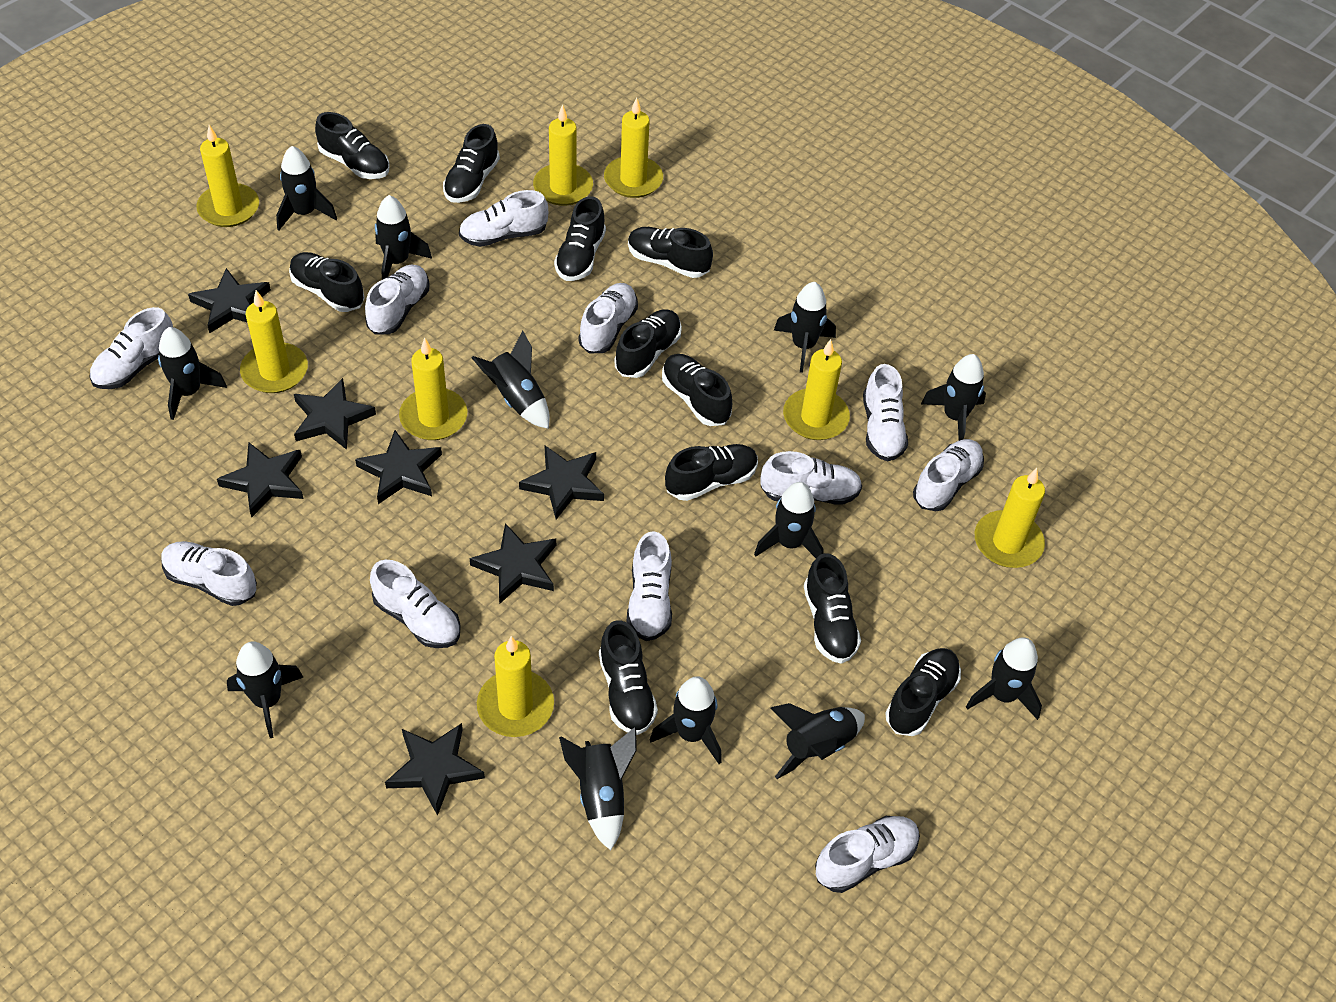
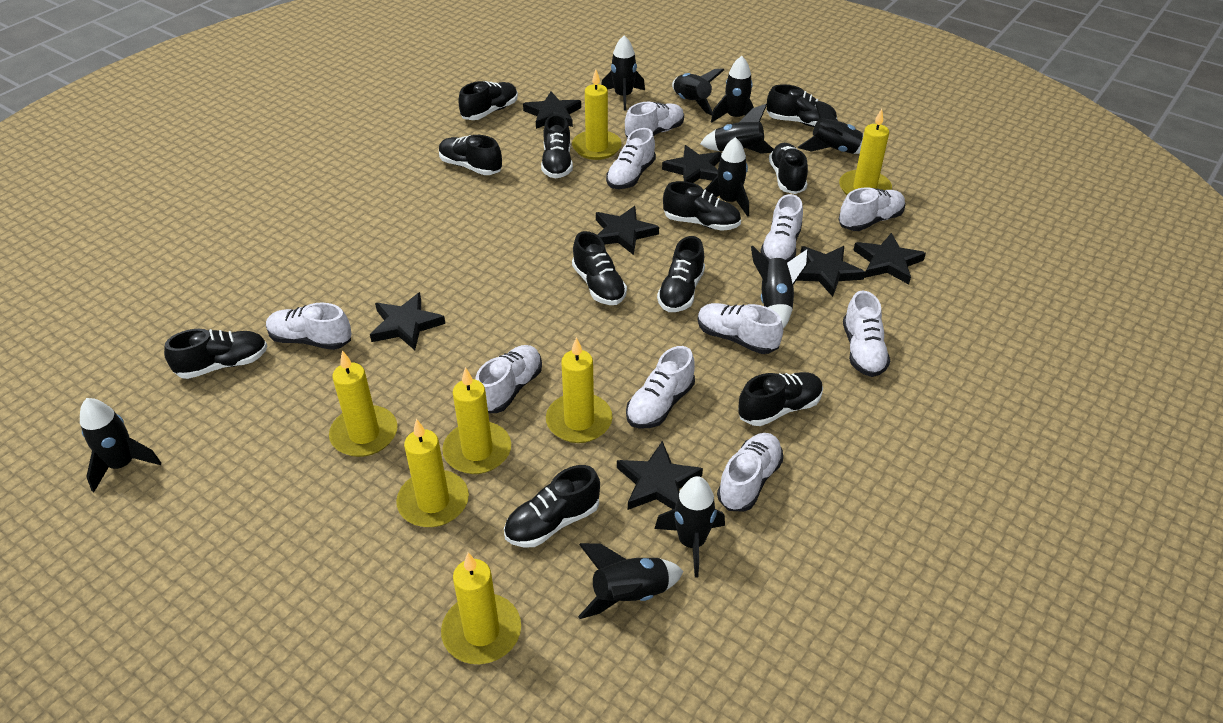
black rocket: 12 -> 10
white shoe: 11 -> 10
yellow candle: 8 -> 7

